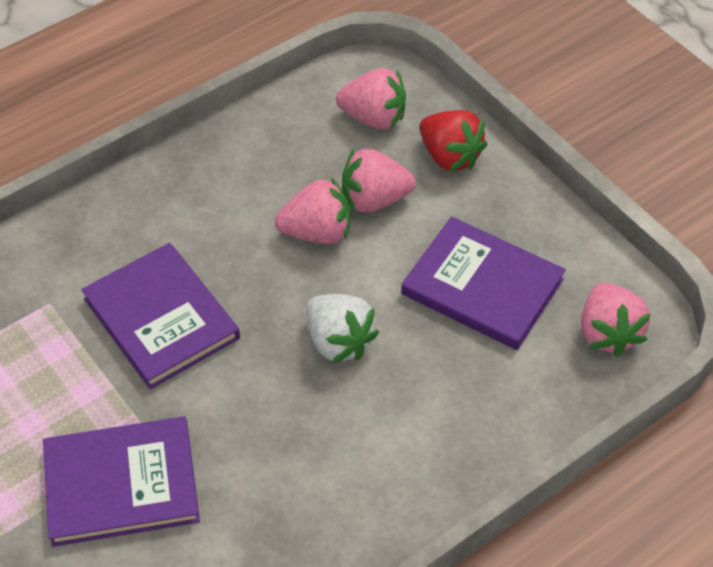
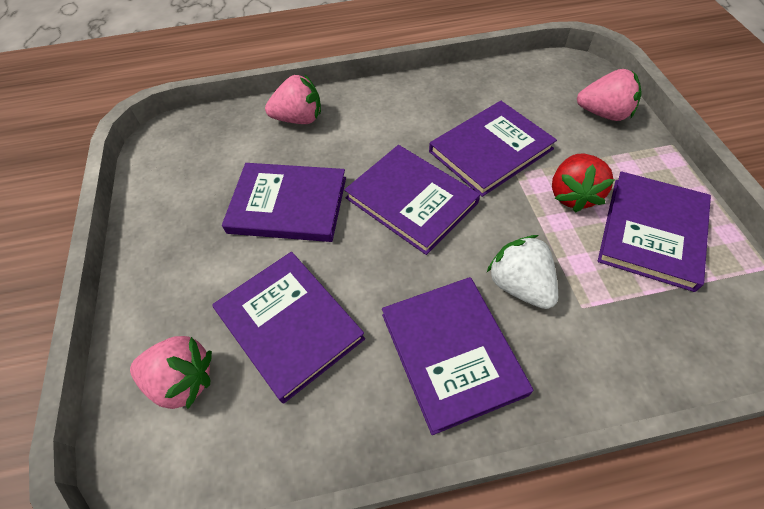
pink strawberry: 4 -> 3
purple book: 3 -> 6

